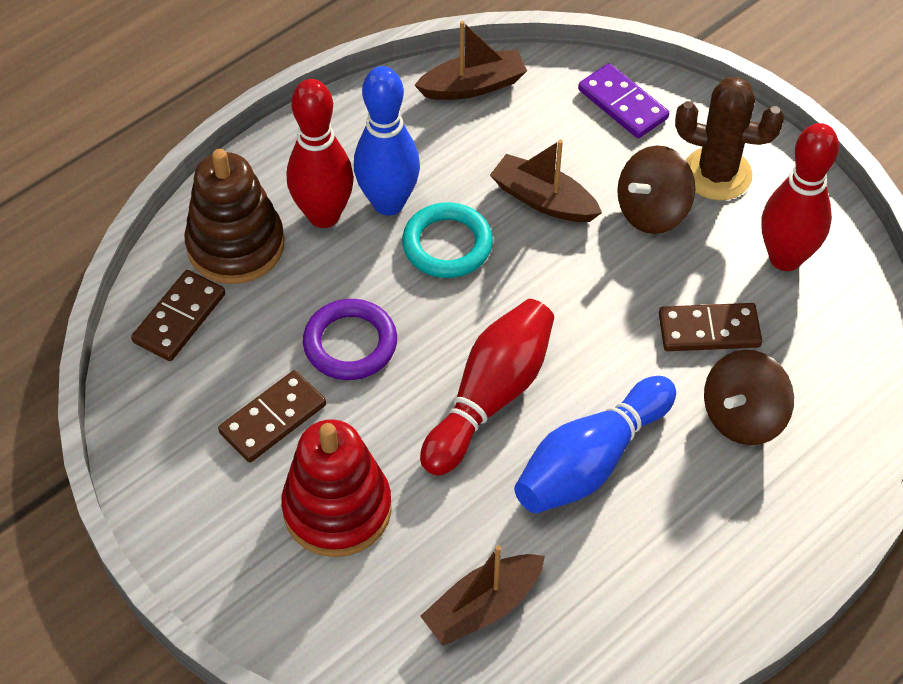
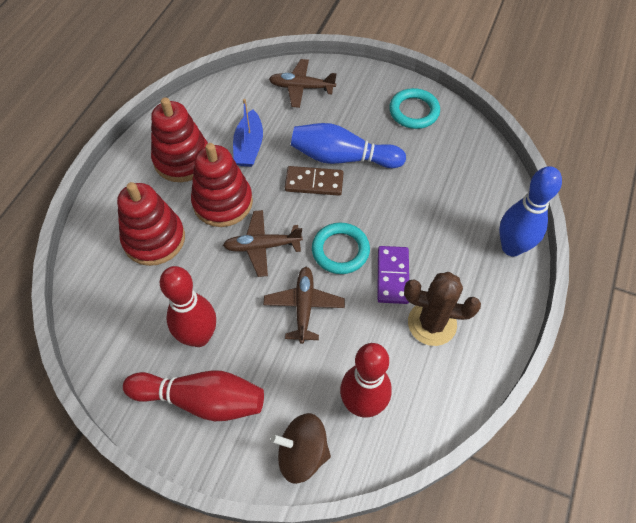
blue boat: 0 -> 1
brown boat: 3 -> 0
brown domino: 3 -> 1
brown plane: 0 -> 3
brown spinning top: 2 -> 1
brown stacking toy: 1 -> 0
purple ring: 1 -> 0
red stacking toy: 1 -> 3
turquoise ring: 1 -> 2

